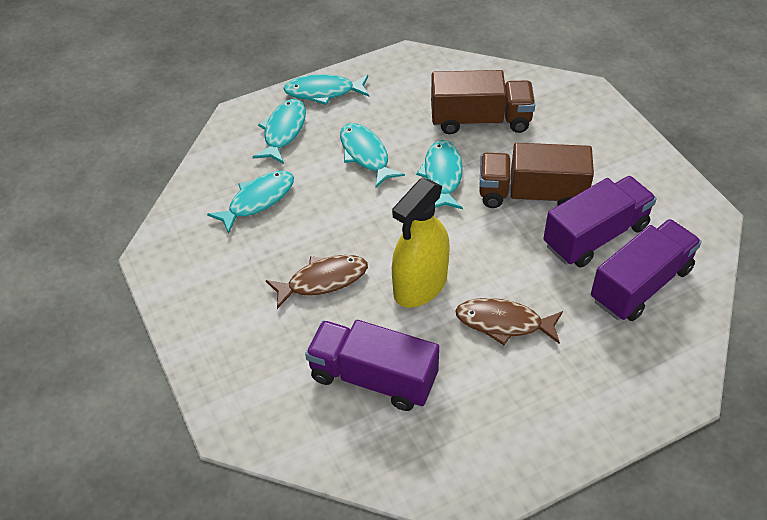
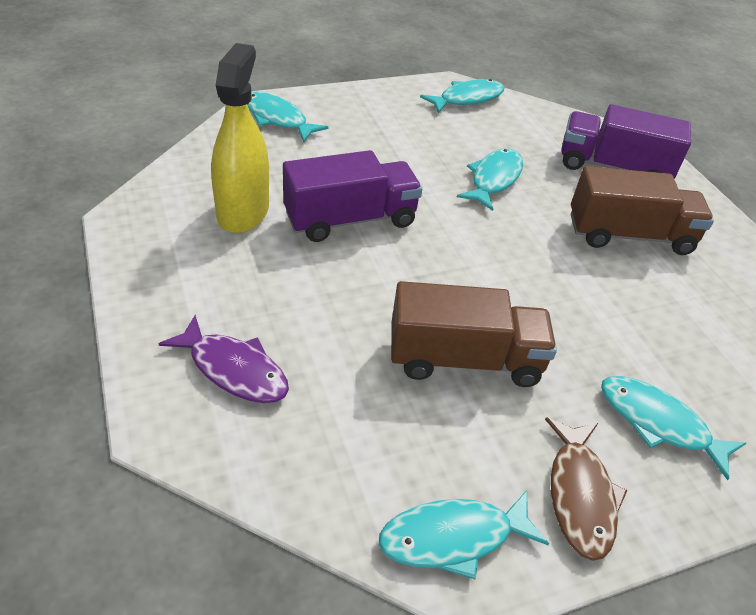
brown fish: 2 -> 1
purple fish: 0 -> 1
purple truck: 3 -> 2

